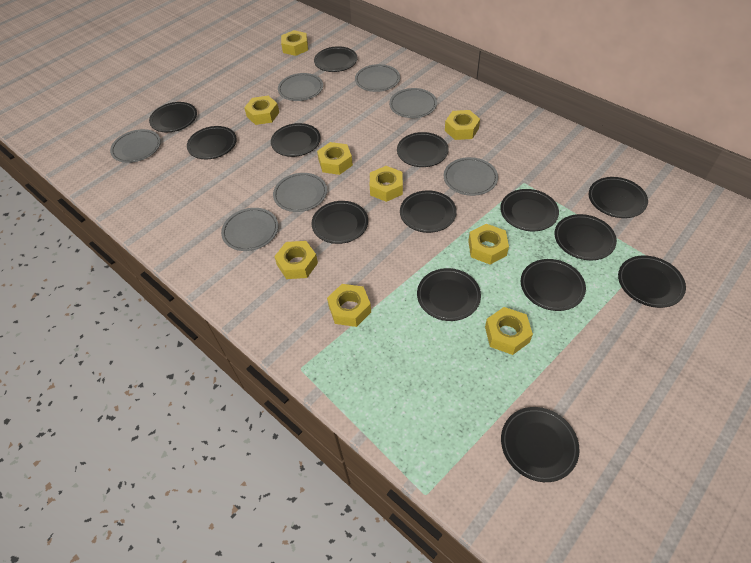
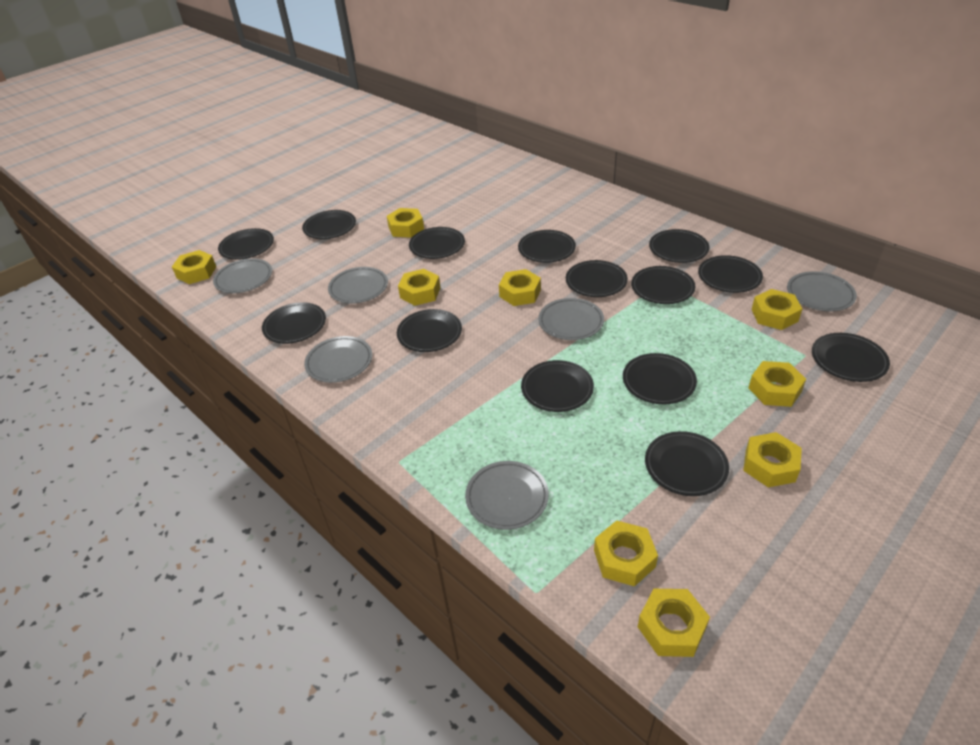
grey plate: 7 -> 6

